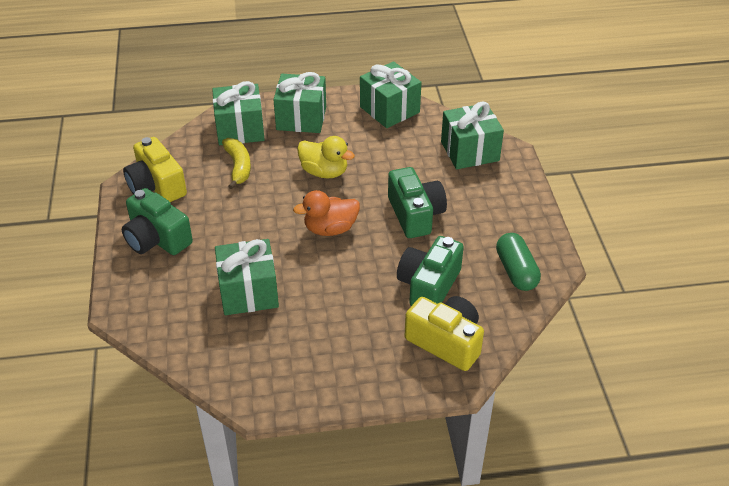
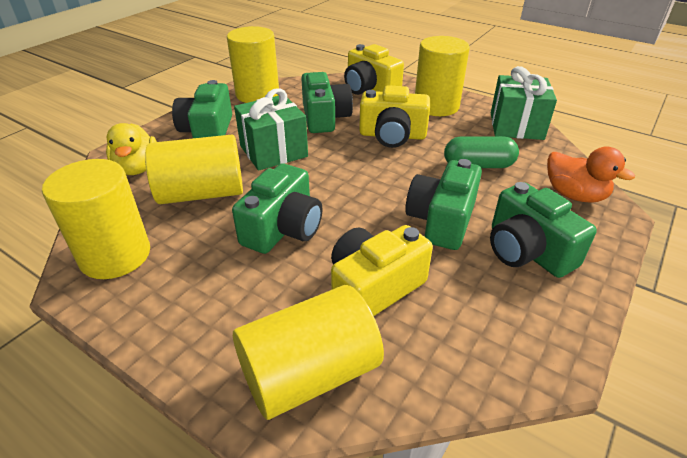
green camera: 3 -> 5
green gift: 5 -> 2
yellow banana: 1 -> 0
yellow camera: 2 -> 3
yellow cylinder: 0 -> 5

